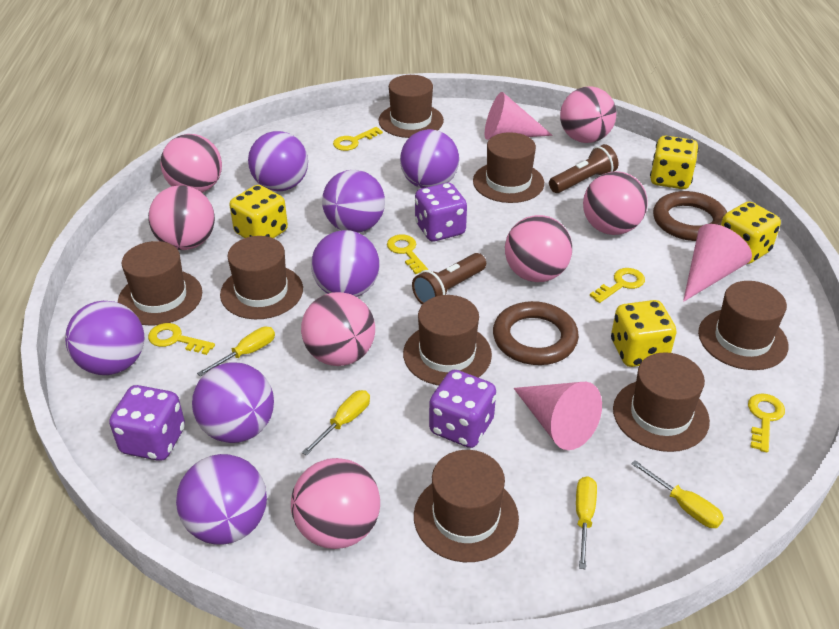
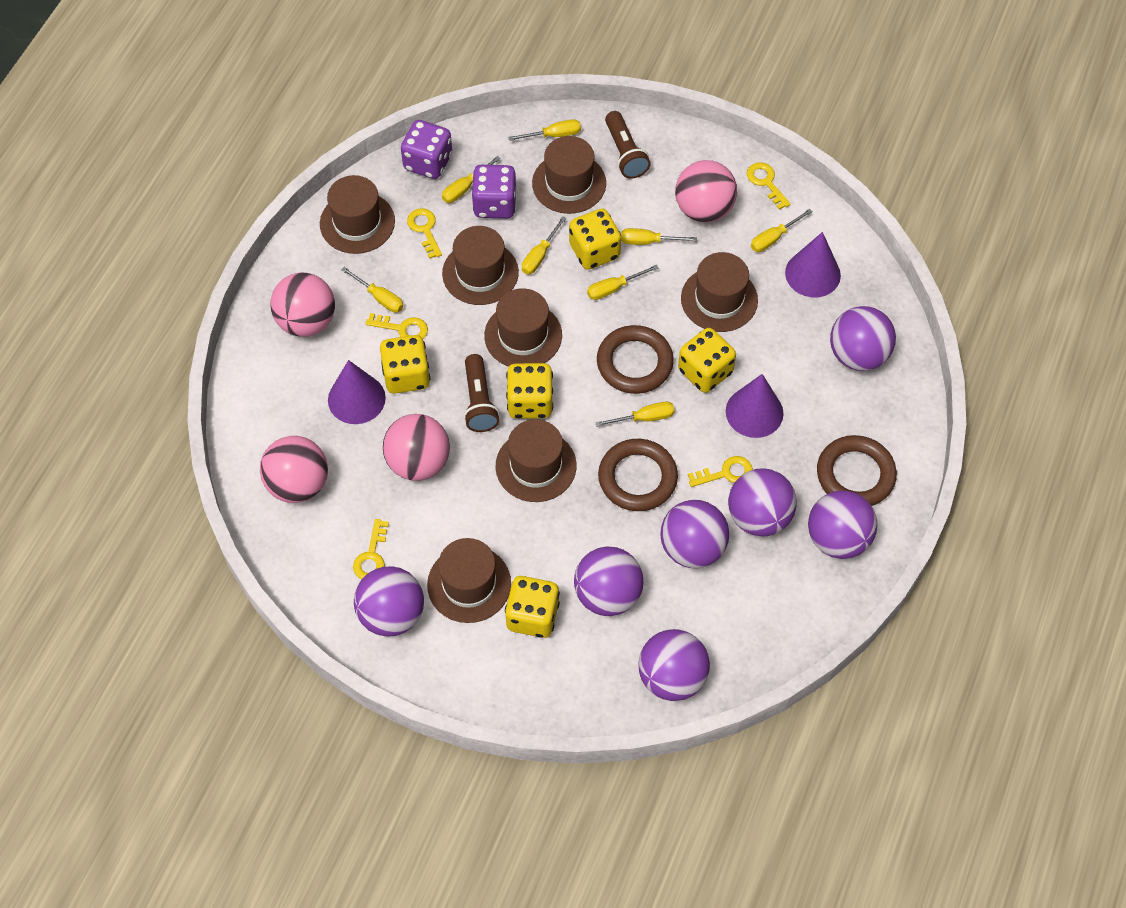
brown hat: 8 -> 7
brown ring: 2 -> 3
pink ball: 7 -> 4
pink cone: 3 -> 0
purple cone: 0 -> 3
purple dice: 3 -> 2
yellow dice: 4 -> 5
yellow screwdriver: 4 -> 8

